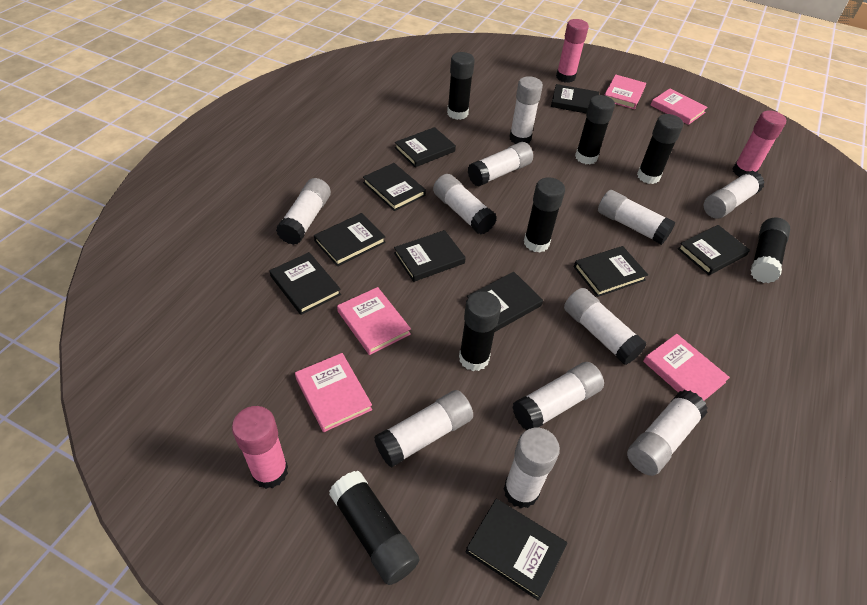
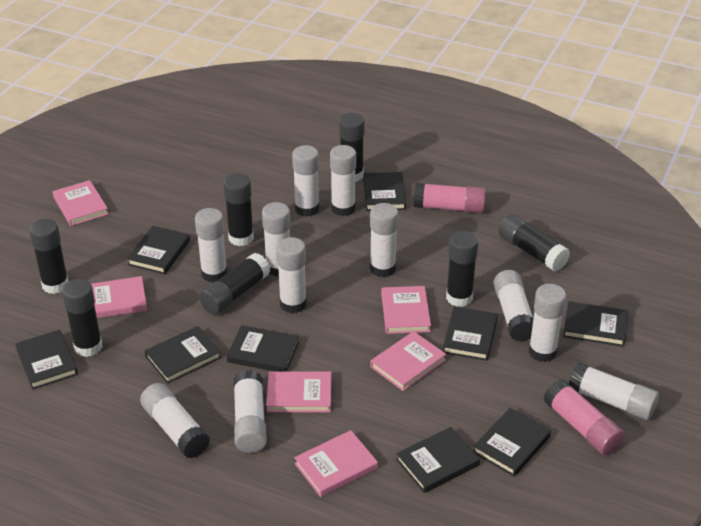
black book: 10 -> 9
pink book: 5 -> 6
pink glue stick: 3 -> 2

